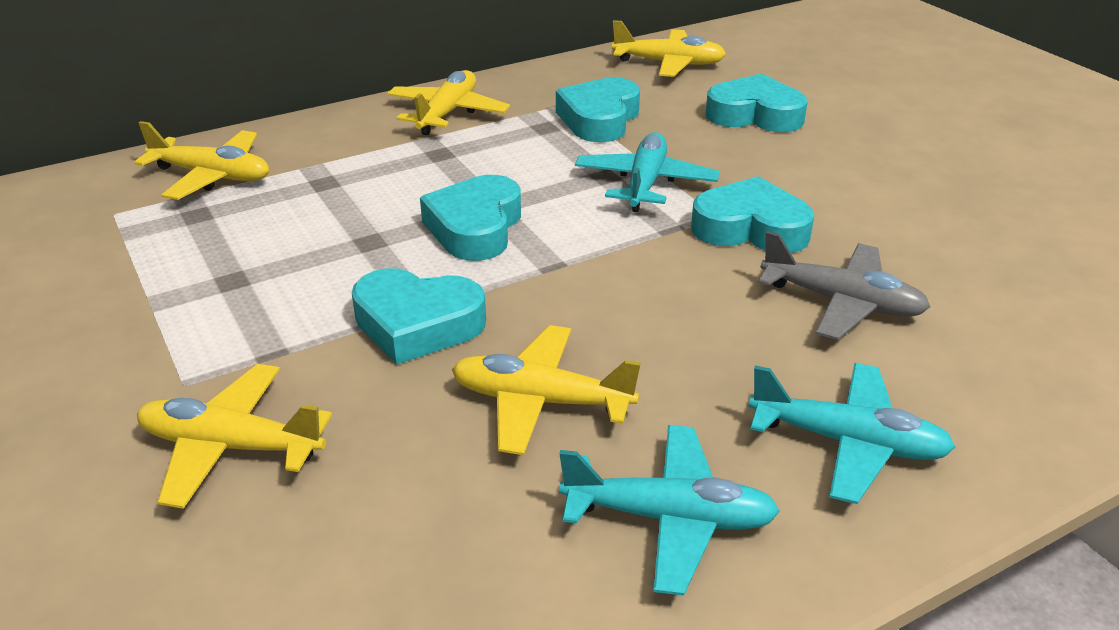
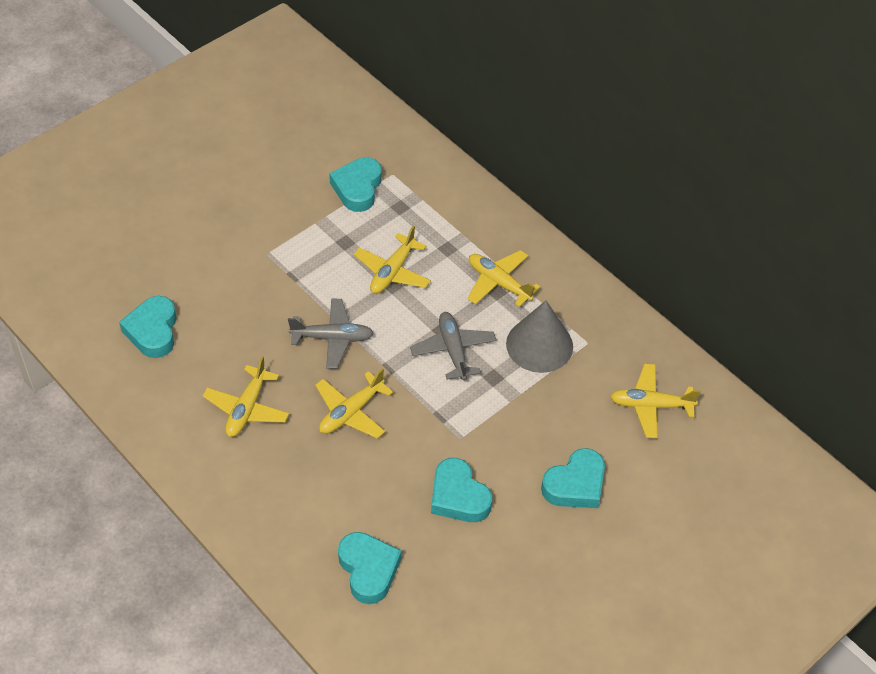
grey cone: 0 -> 1
grey plane: 1 -> 2
turquoise plane: 3 -> 0

